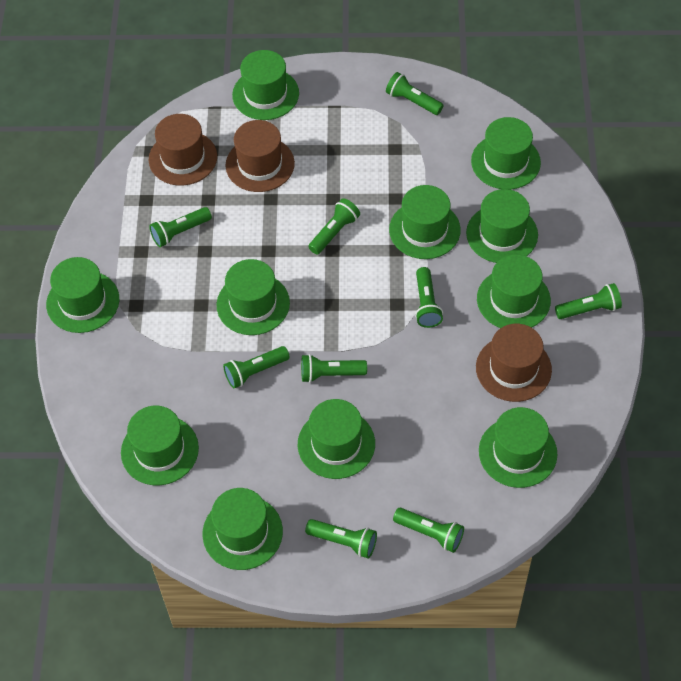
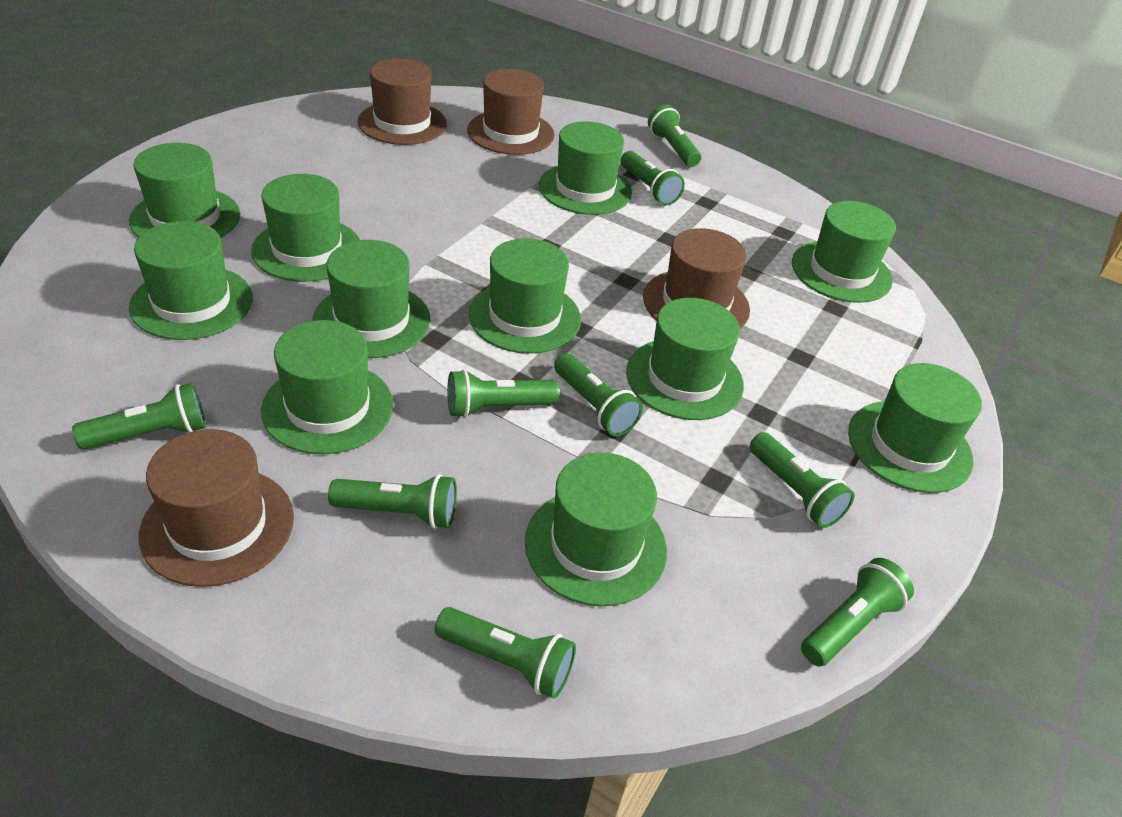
brown hat: 3 -> 4

